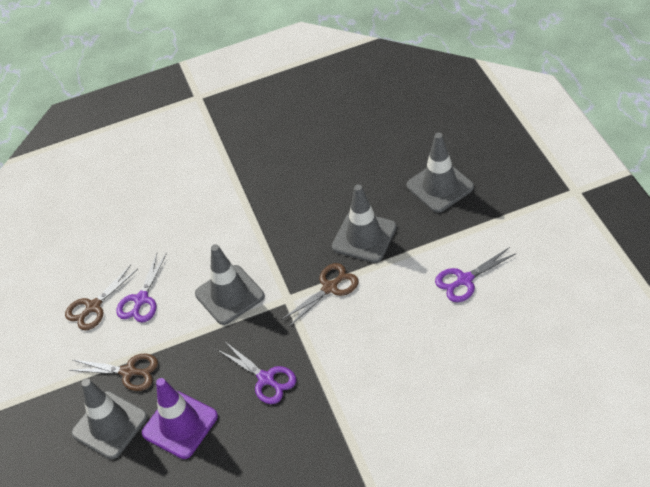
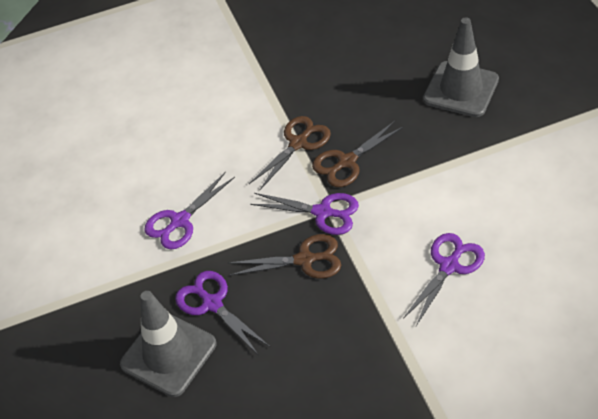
grey traffic cone: 4 -> 2
purple scissors: 3 -> 4
purple traffic cone: 1 -> 0

